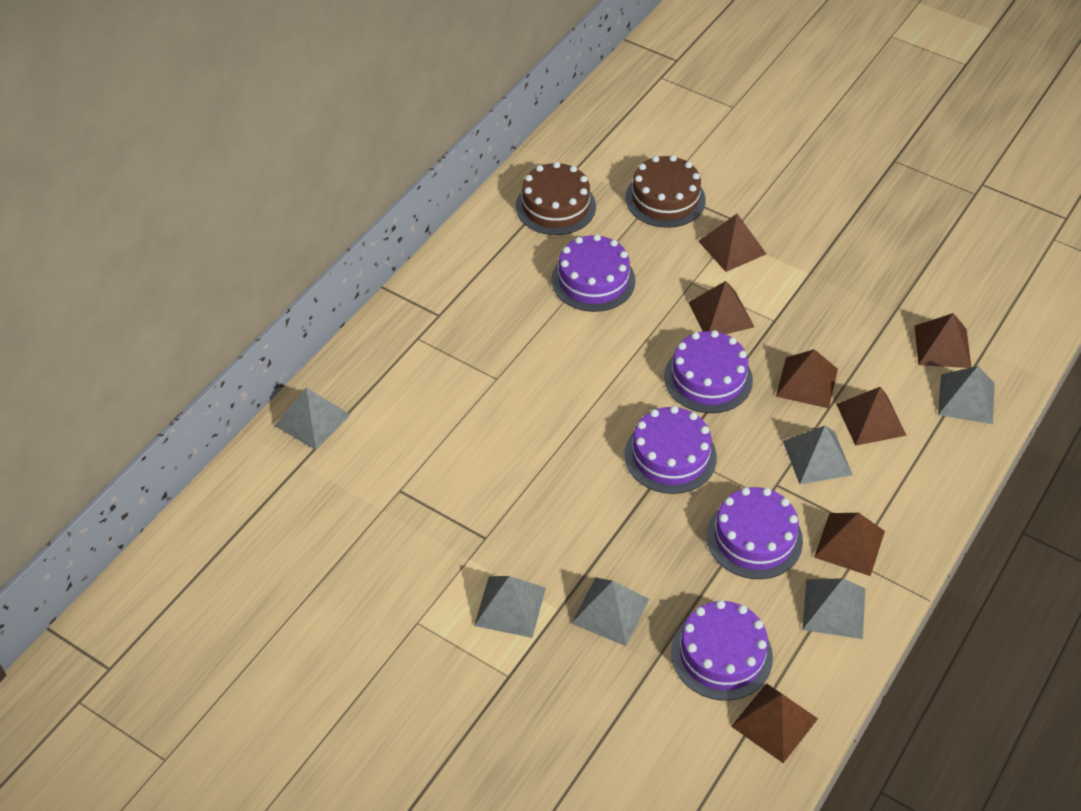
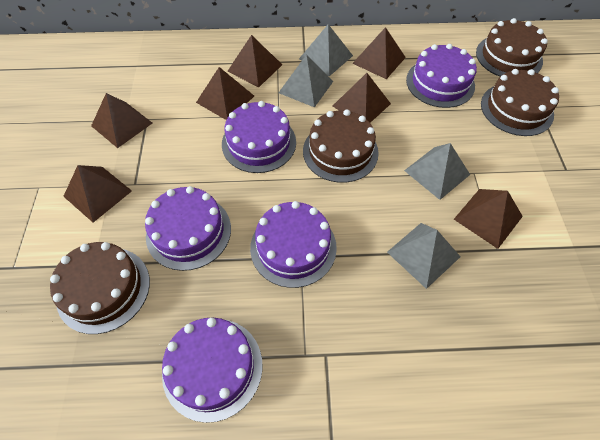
brown cake: 2 -> 4
grey pyramid: 6 -> 4

